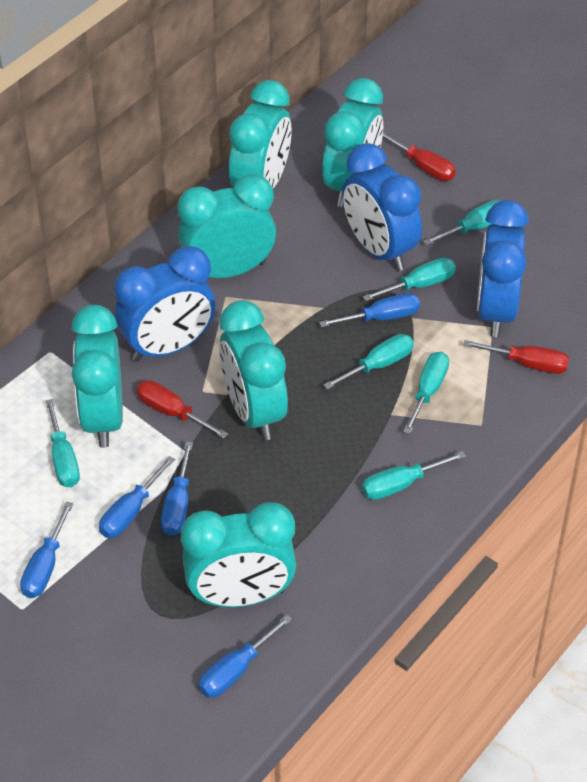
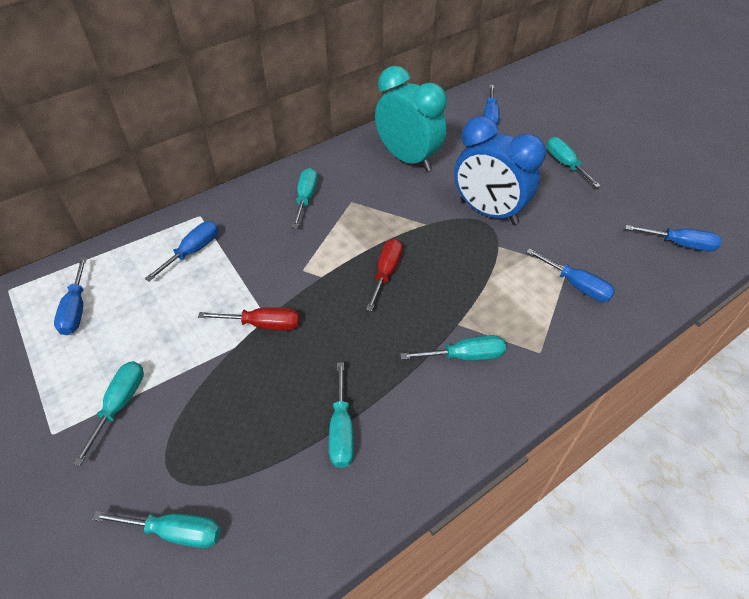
blue clock: 3 -> 1
red screwdriver: 3 -> 2
turquoise clock: 6 -> 1

